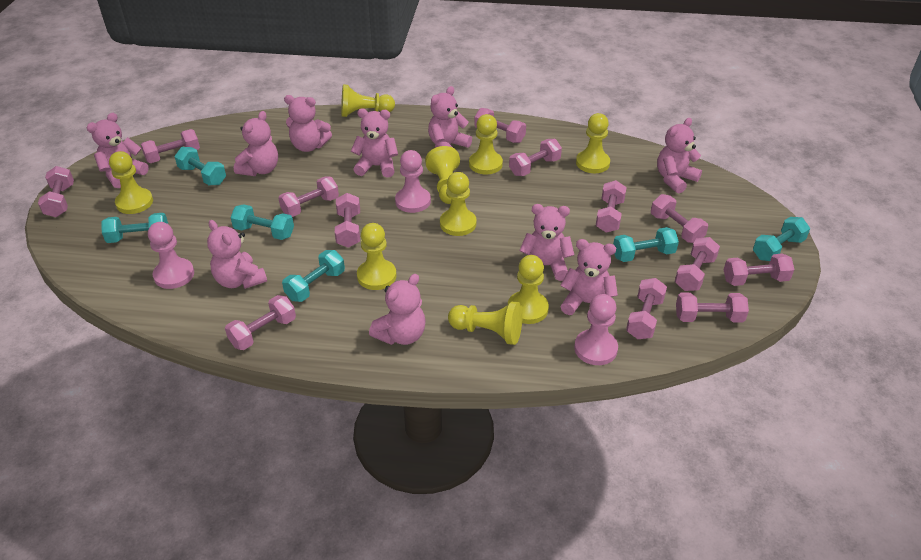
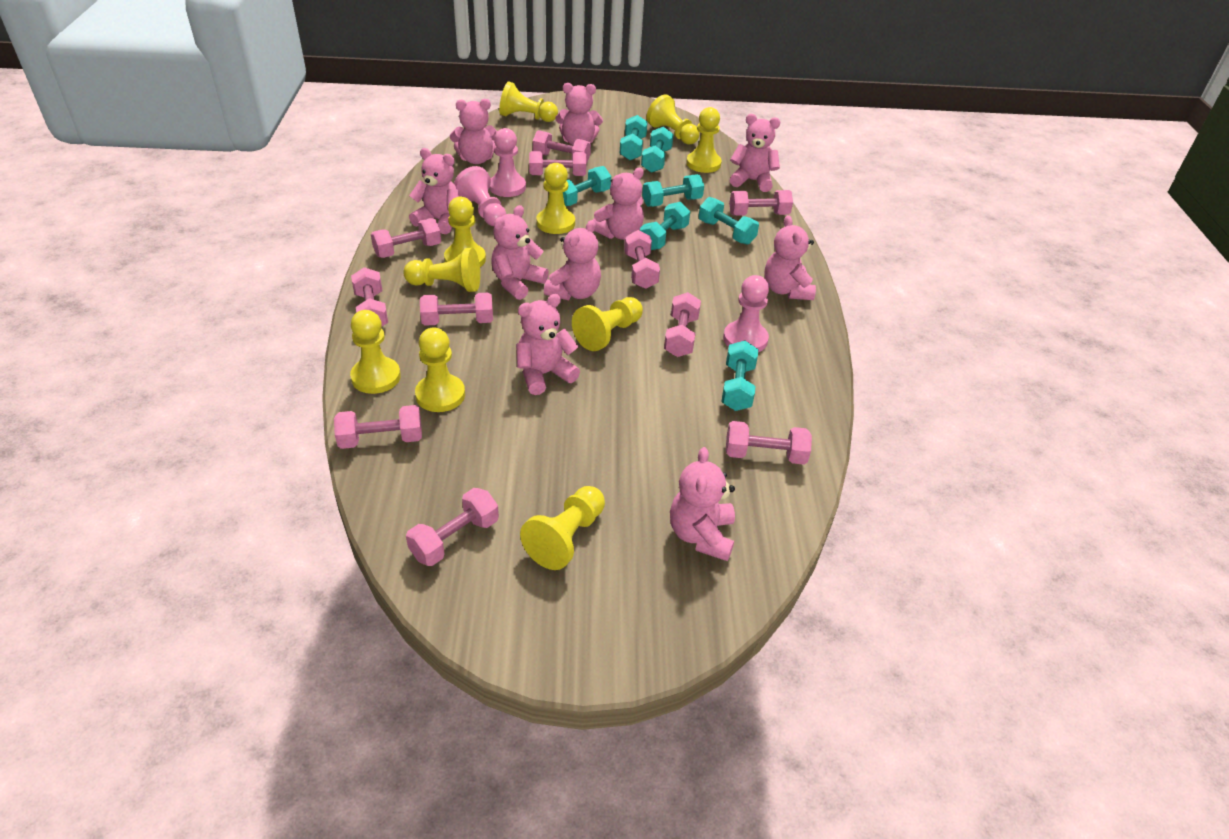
pink dumbbell: 13 -> 11
turquoise dumbbell: 6 -> 7
yellow pawn: 9 -> 10

